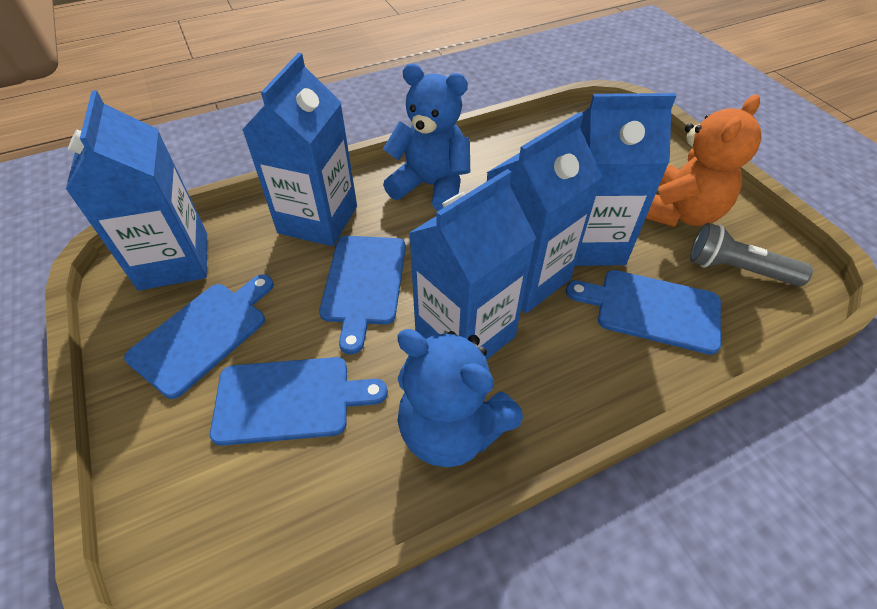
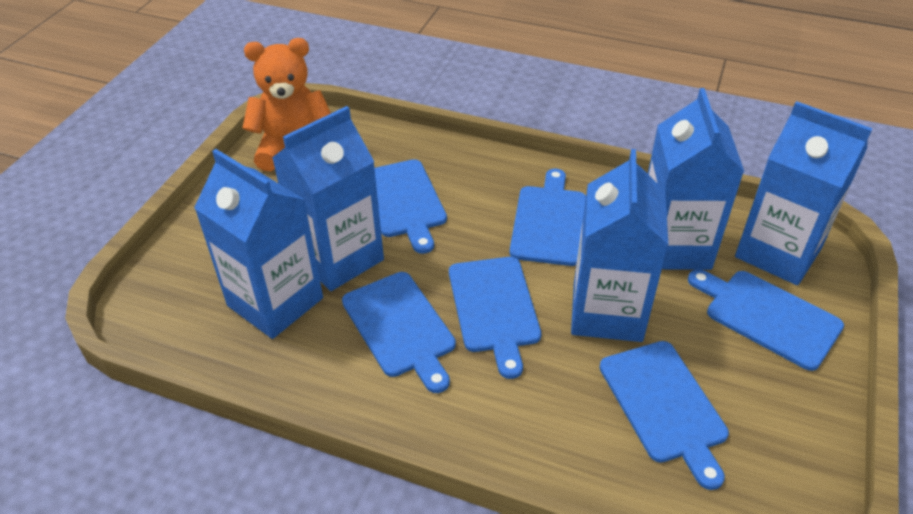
blue cutting board: 4 -> 6
blue teddy bear: 2 -> 0
grey flashlight: 1 -> 0

